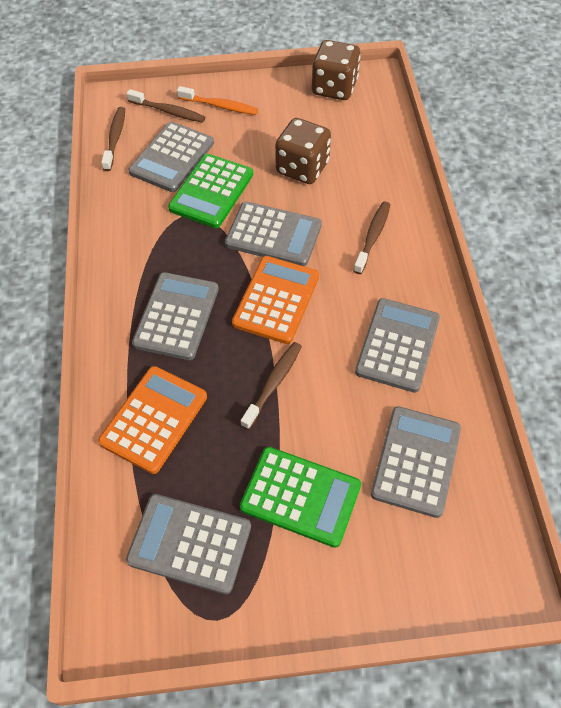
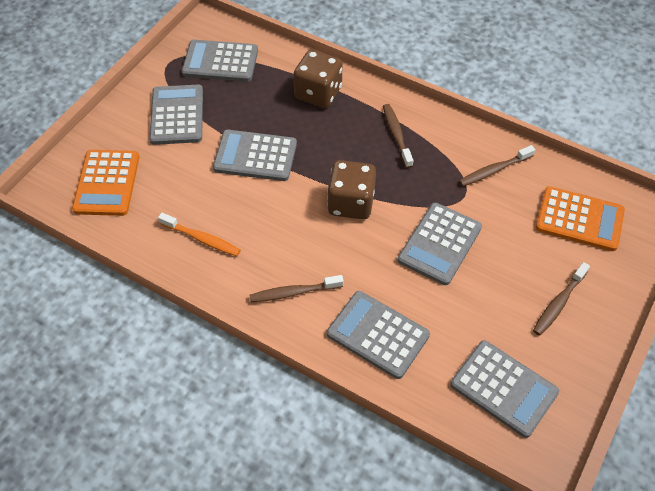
green calculator: 2 -> 0

